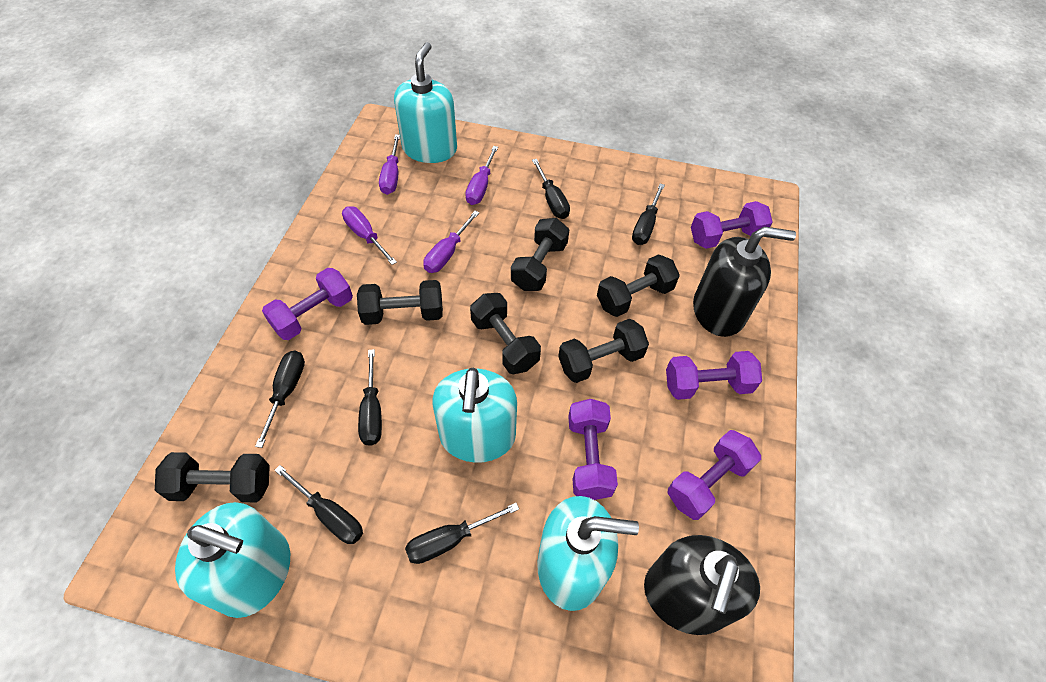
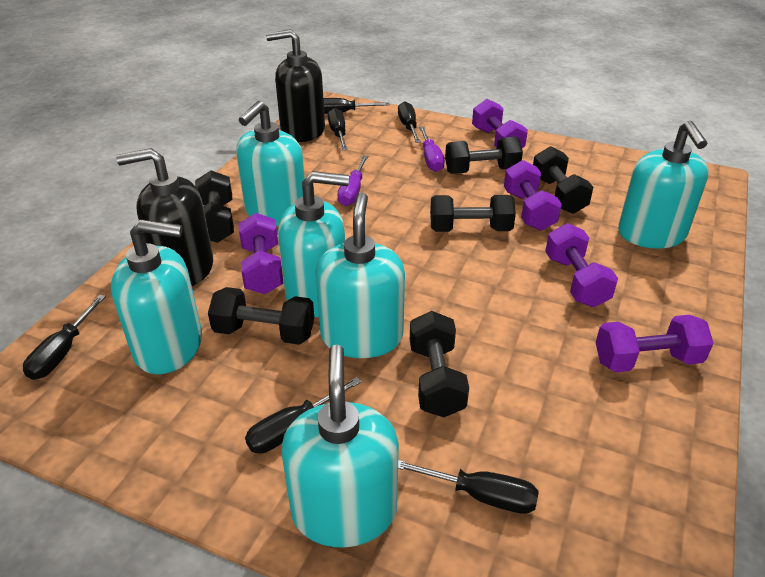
purple screwdriver: 4 -> 2
turquoise soap dispenser: 4 -> 6

